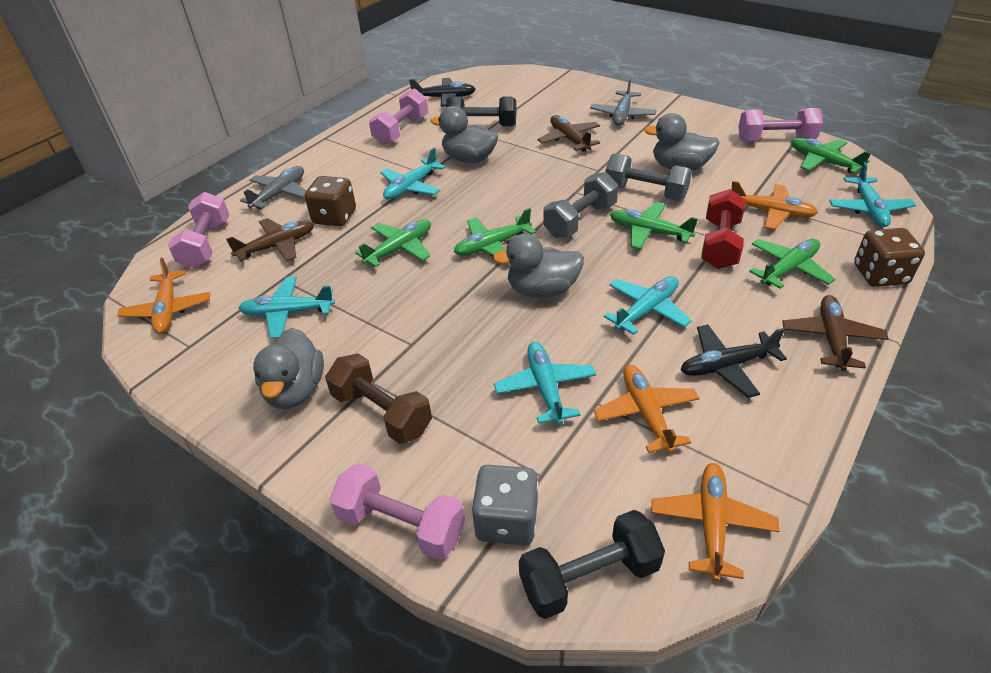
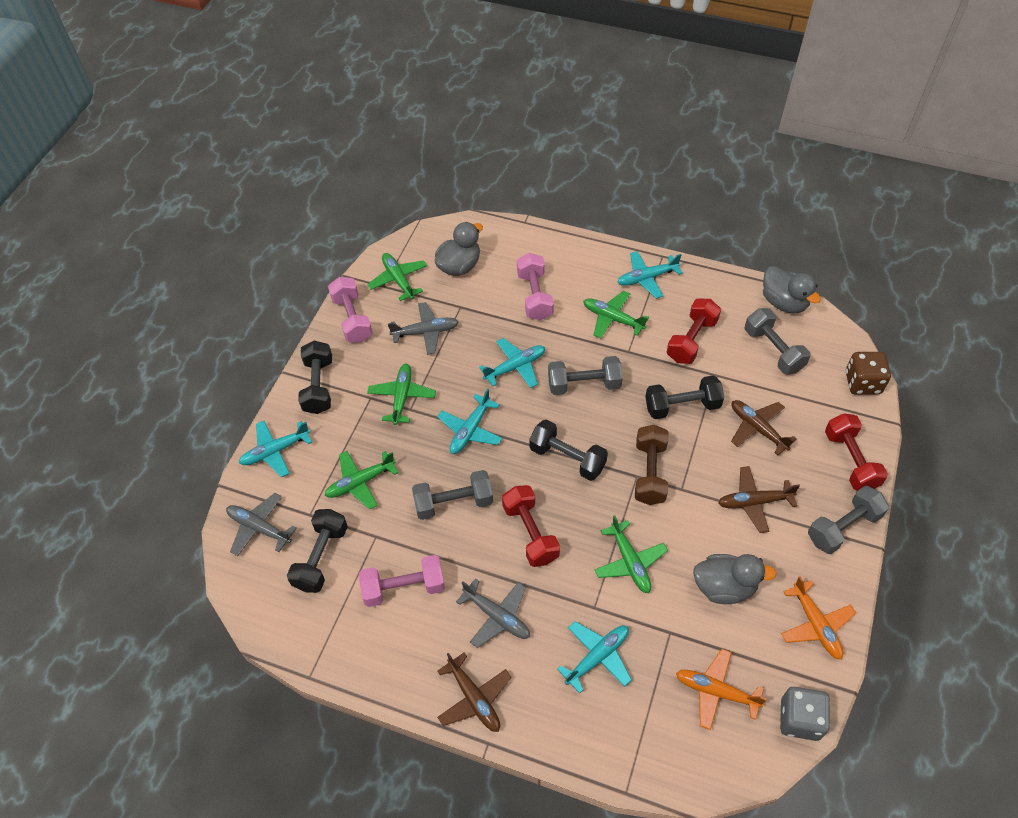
black dumbbell: 2 -> 4
black plane: 2 -> 0
brown dice: 2 -> 1
grey duck: 4 -> 3
grey dumbbell: 2 -> 4
grey plane: 2 -> 3
orange plane: 4 -> 2
pink dumbbell: 4 -> 3
red dumbbell: 1 -> 3

